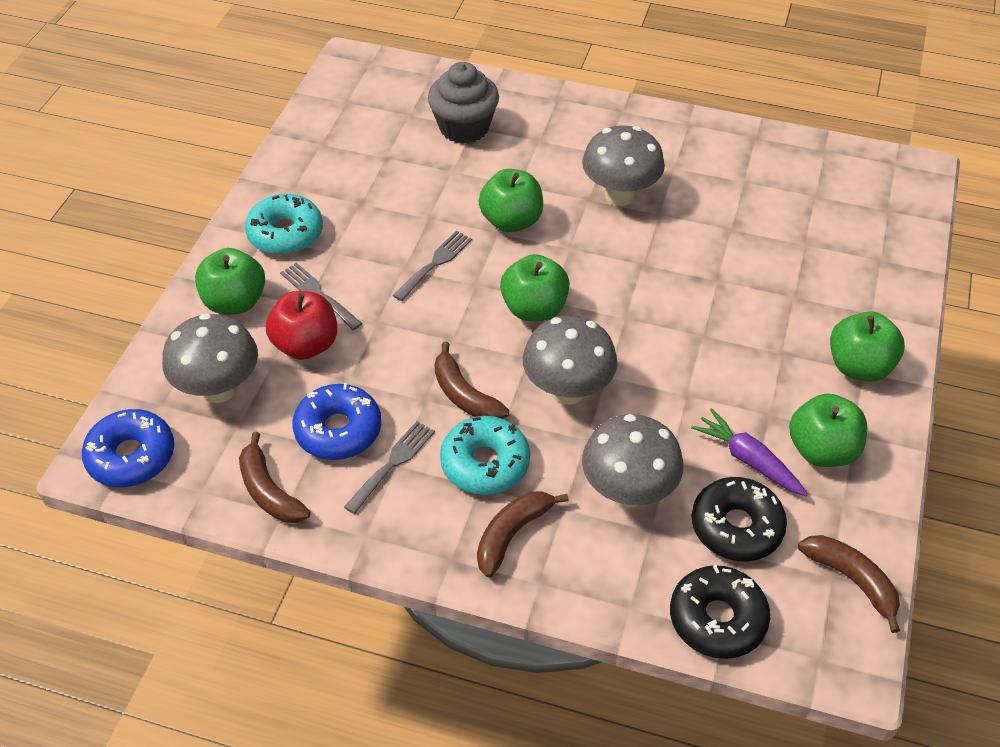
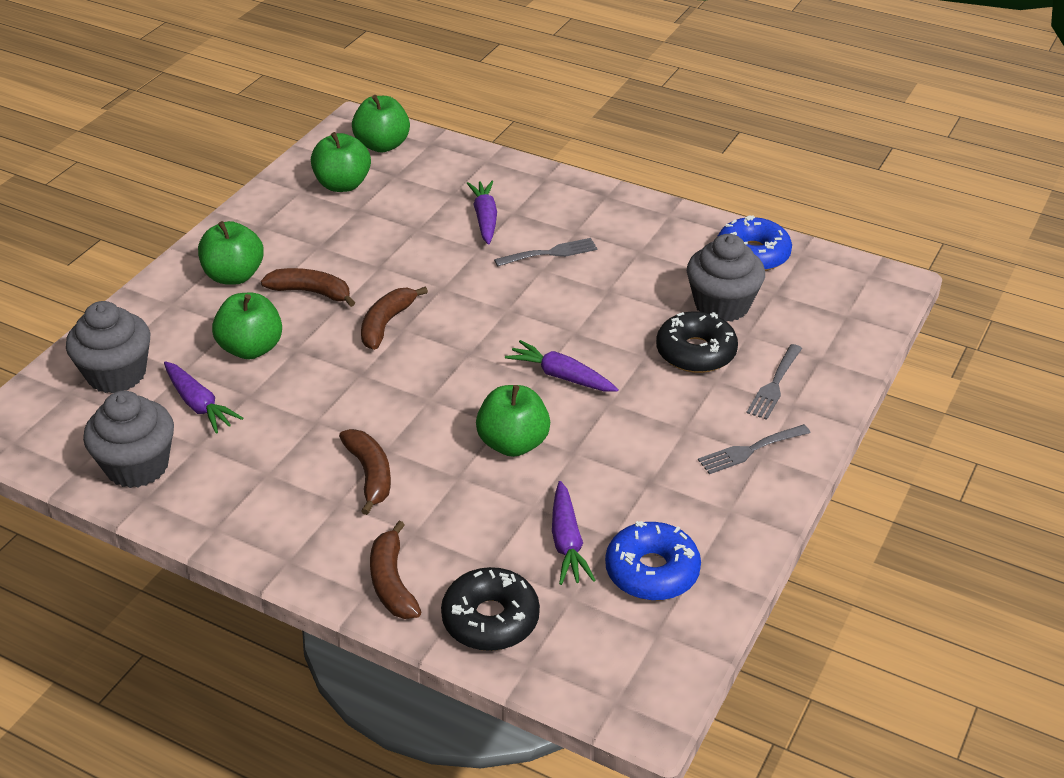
grey cupcake: 1 -> 3
grey mushroom: 4 -> 0
purple carrot: 1 -> 4
red apple: 1 -> 0
turquoise donut: 2 -> 0

